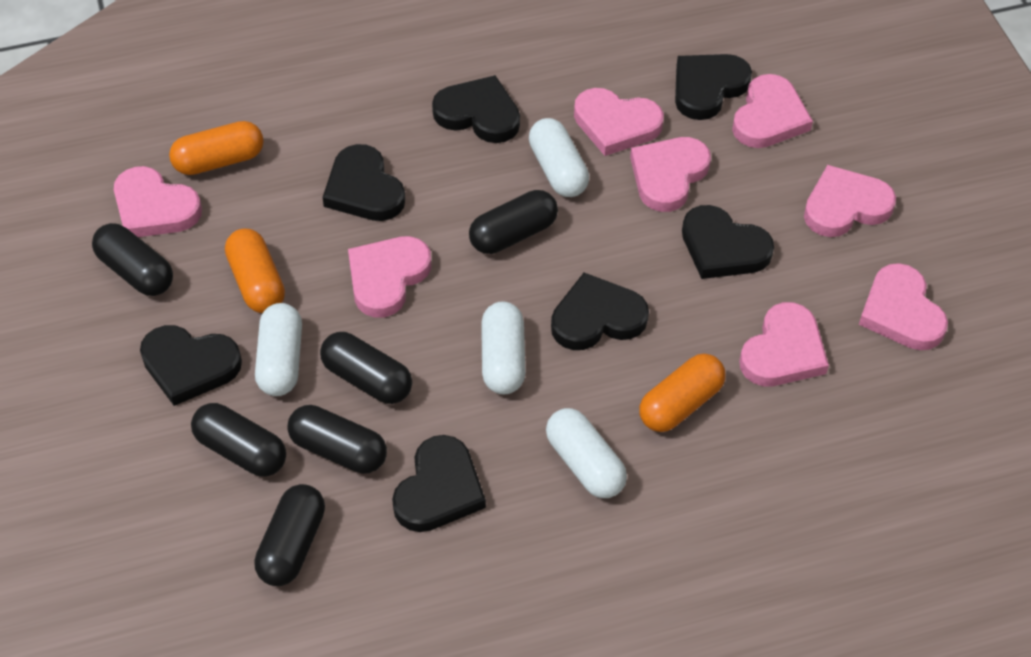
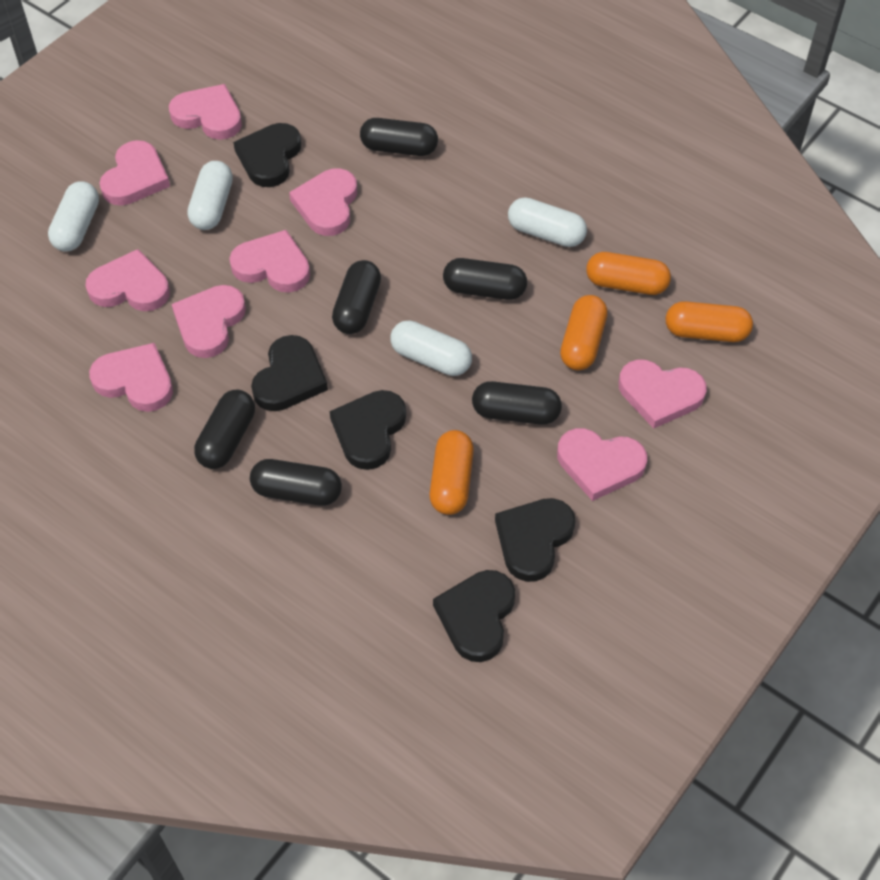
black heart: 7 -> 5
orange capsule: 3 -> 4
pink heart: 8 -> 9

